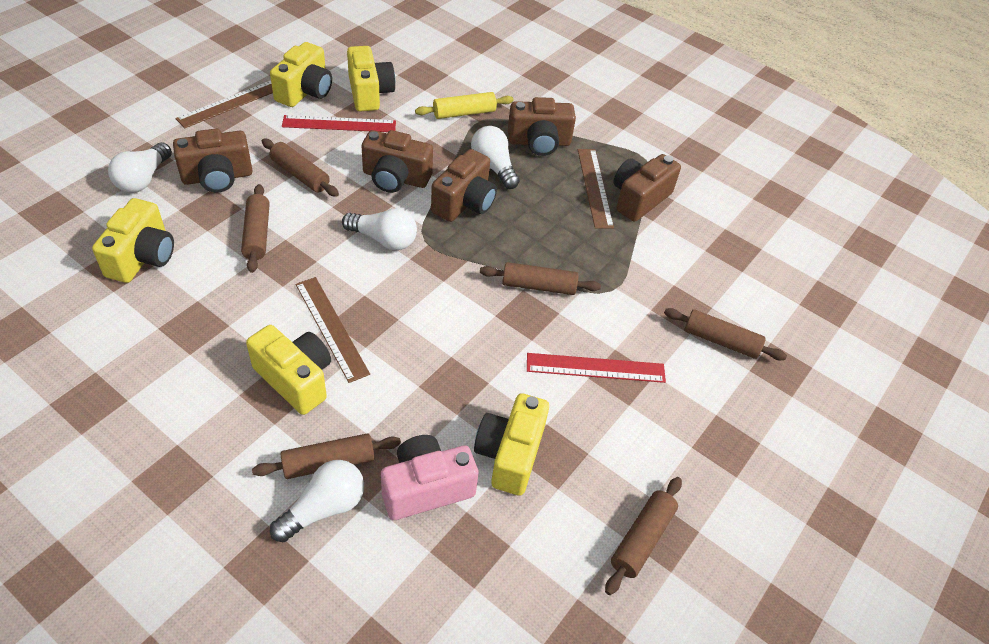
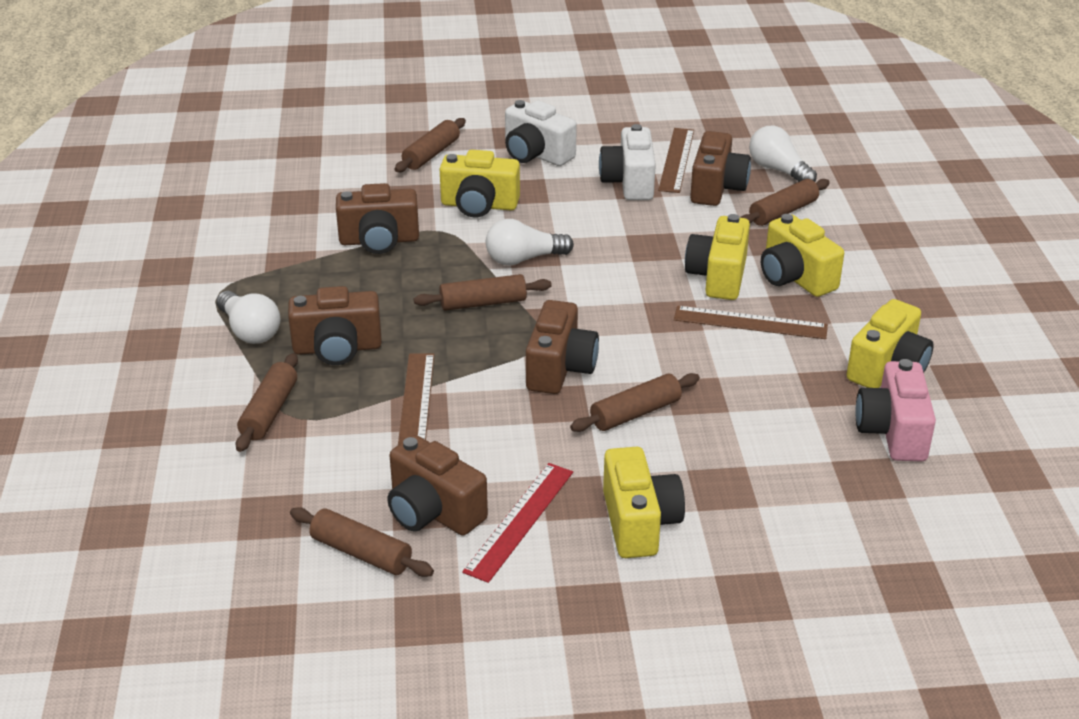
red ruler: 2 -> 1
white camera: 0 -> 2
white light bulb: 4 -> 3
yellow rolling pin: 1 -> 0

